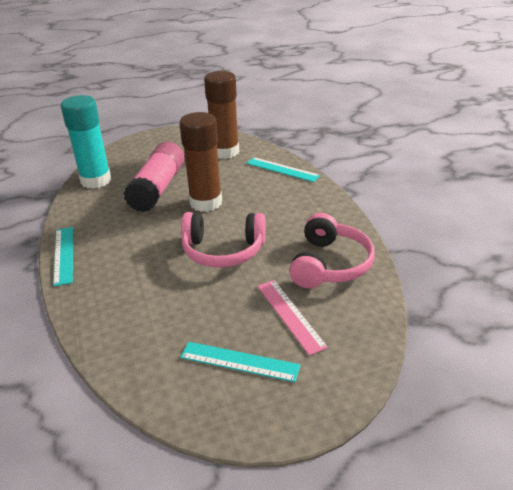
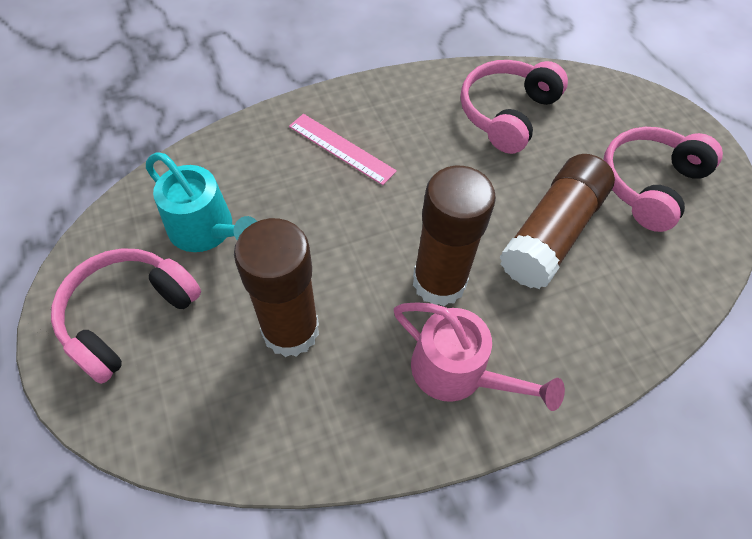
brown glue stick: 2 -> 3
pink glue stick: 1 -> 0
pink headphones: 2 -> 3
pink watering can: 0 -> 1
turquoise glue stick: 1 -> 0
turquoise ruler: 3 -> 0
turquoise watering can: 0 -> 1

